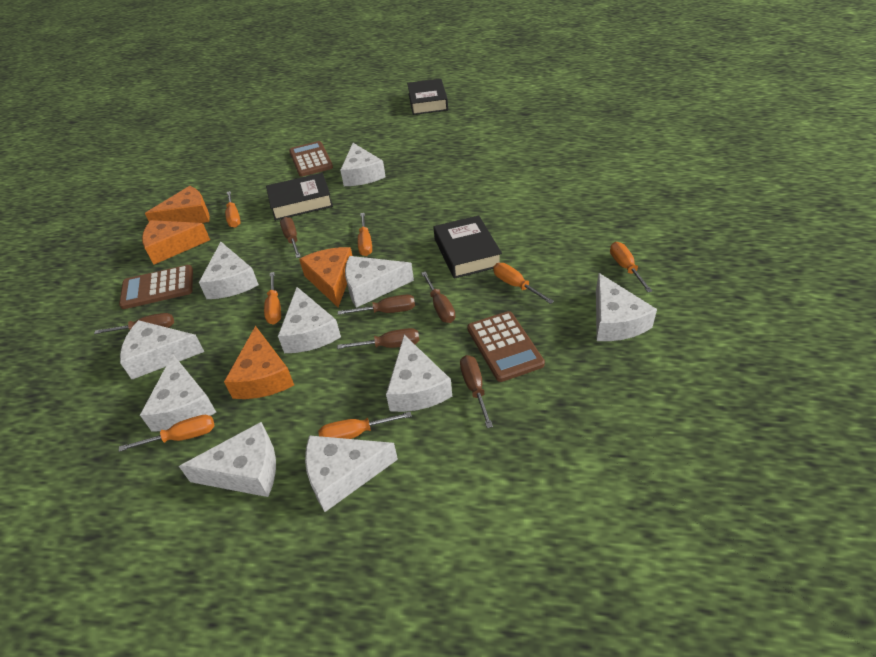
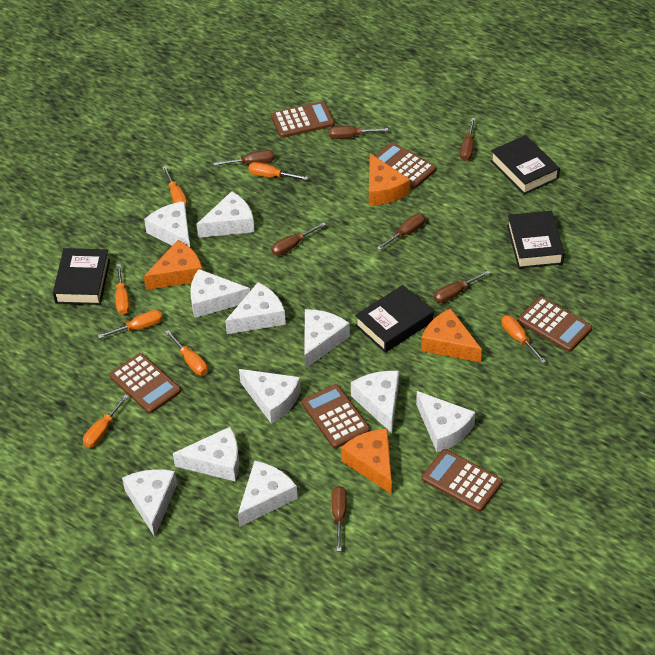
black book: 3 -> 4
brown calculator: 3 -> 6
brown screwdriver: 6 -> 7
white cheese: 10 -> 11

